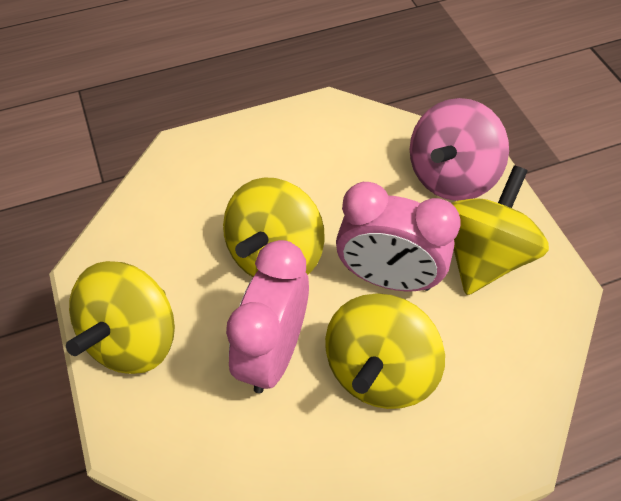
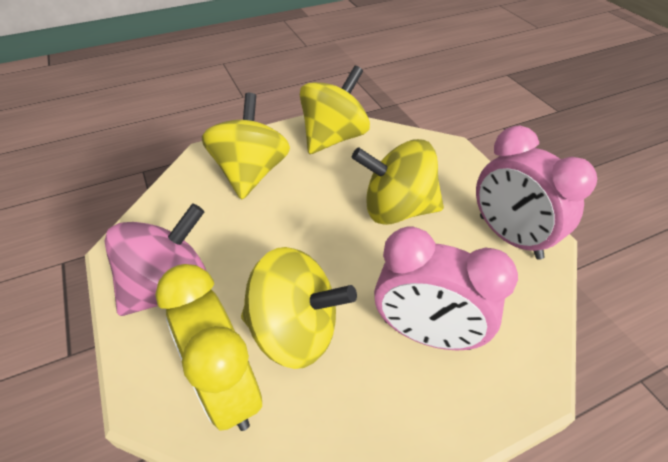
yellow clock: 0 -> 1

